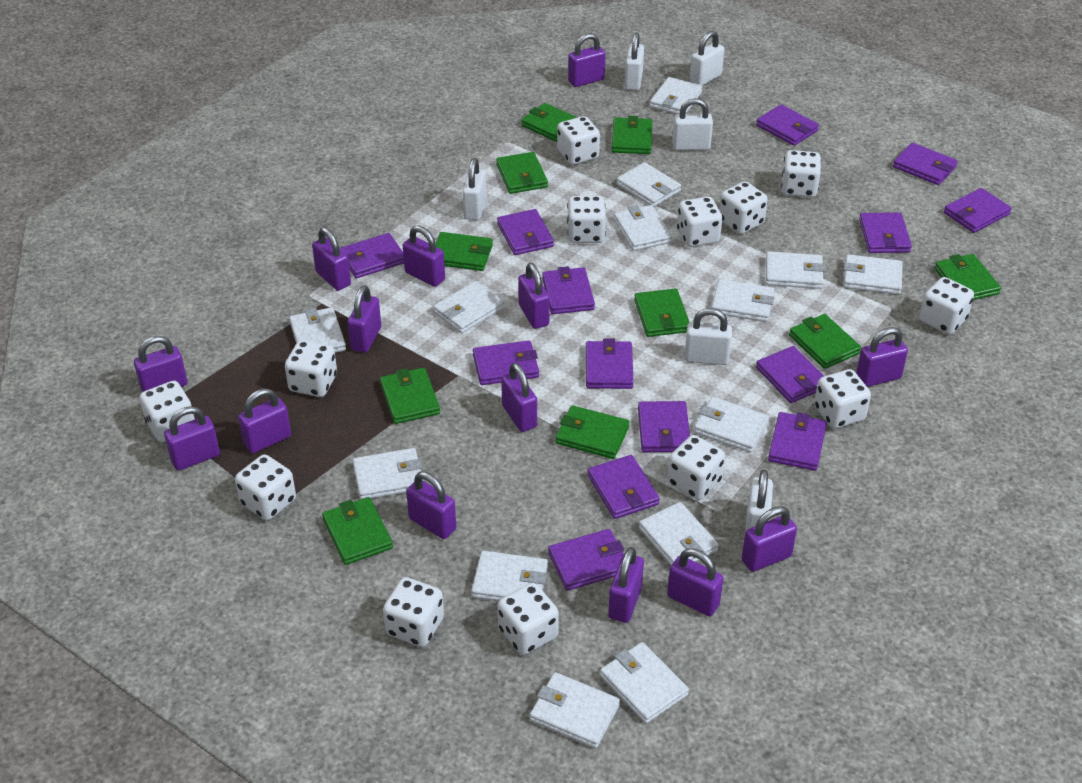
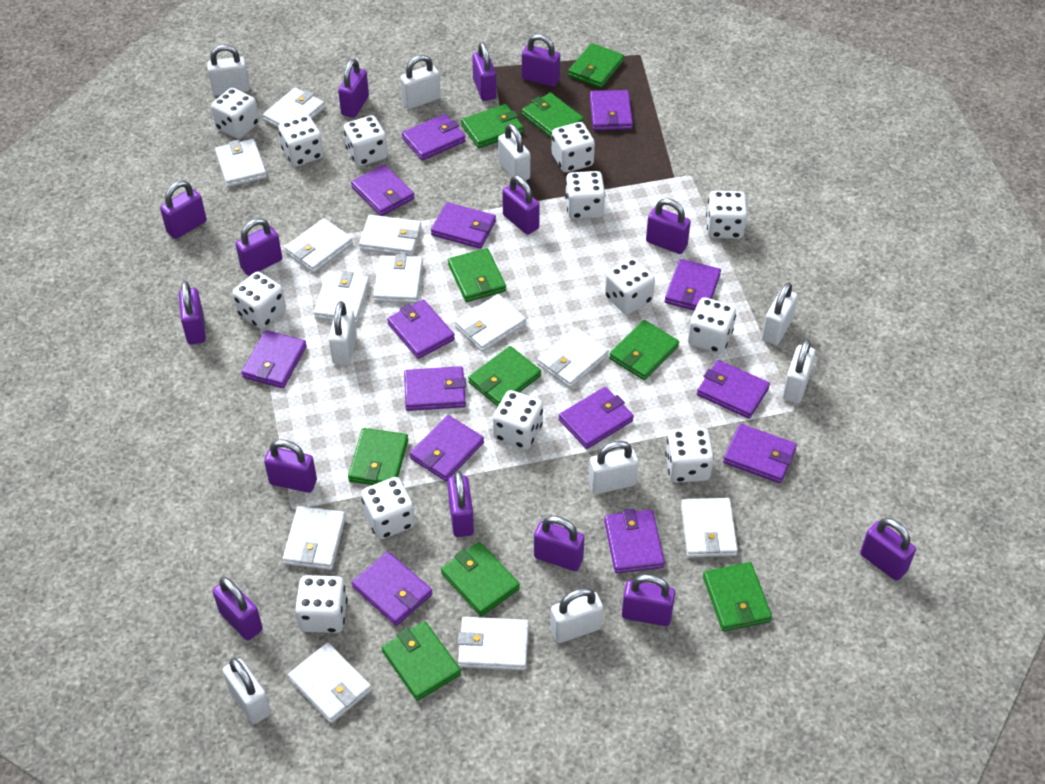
white padlock: 6 -> 9
white wallet: 14 -> 12

